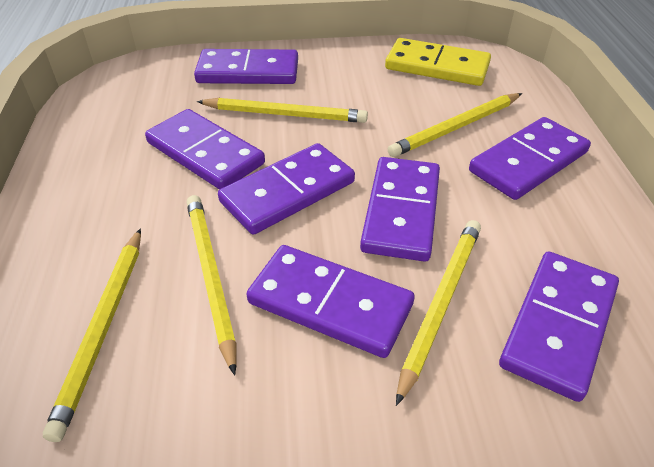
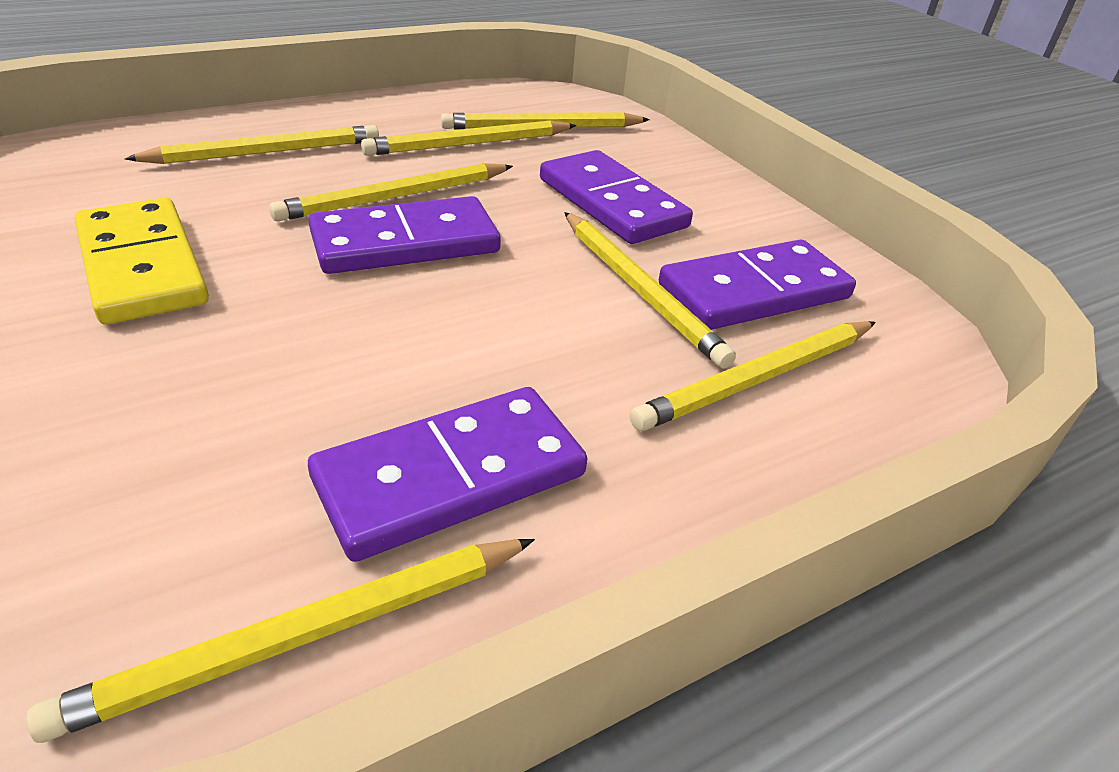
purple domino: 7 -> 4
yellow pencil: 5 -> 7

